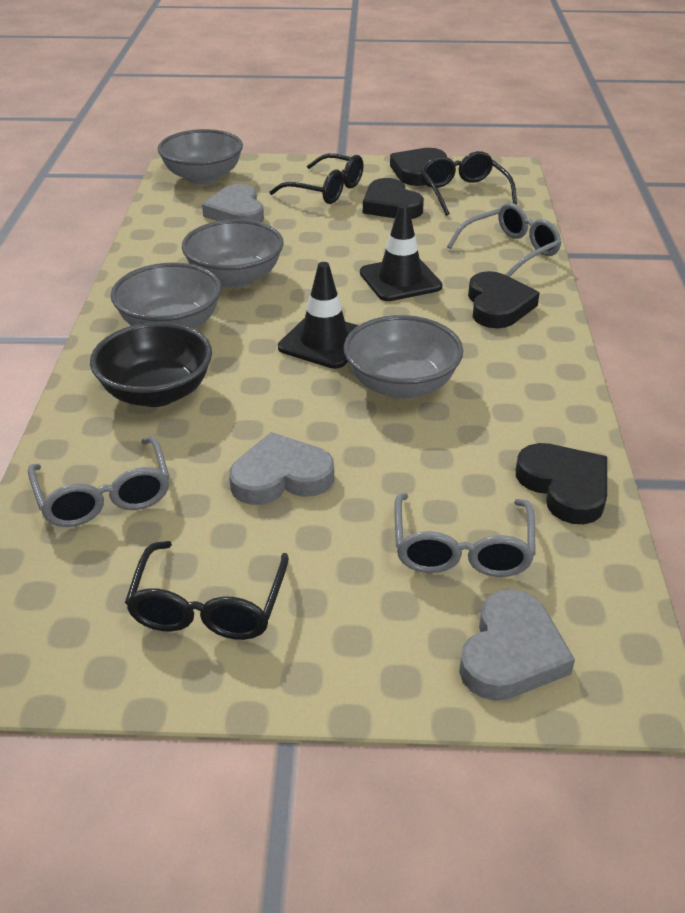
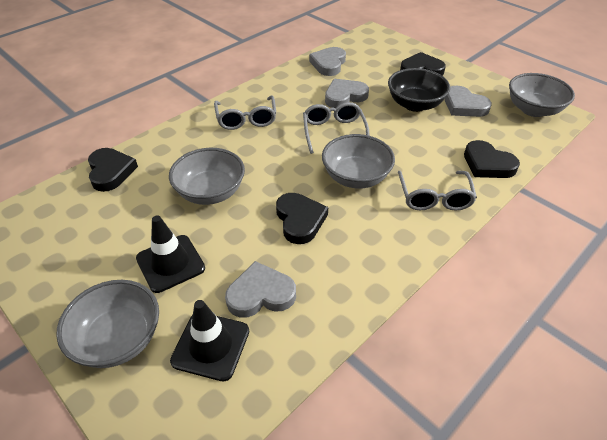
black glasses: 3 -> 0
grey heart: 3 -> 4

